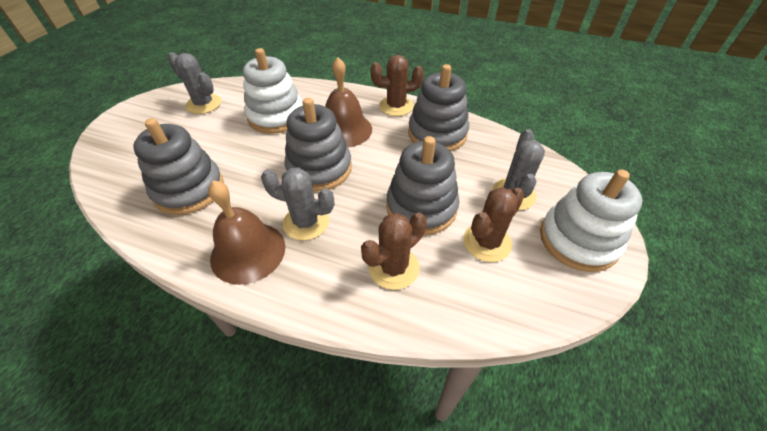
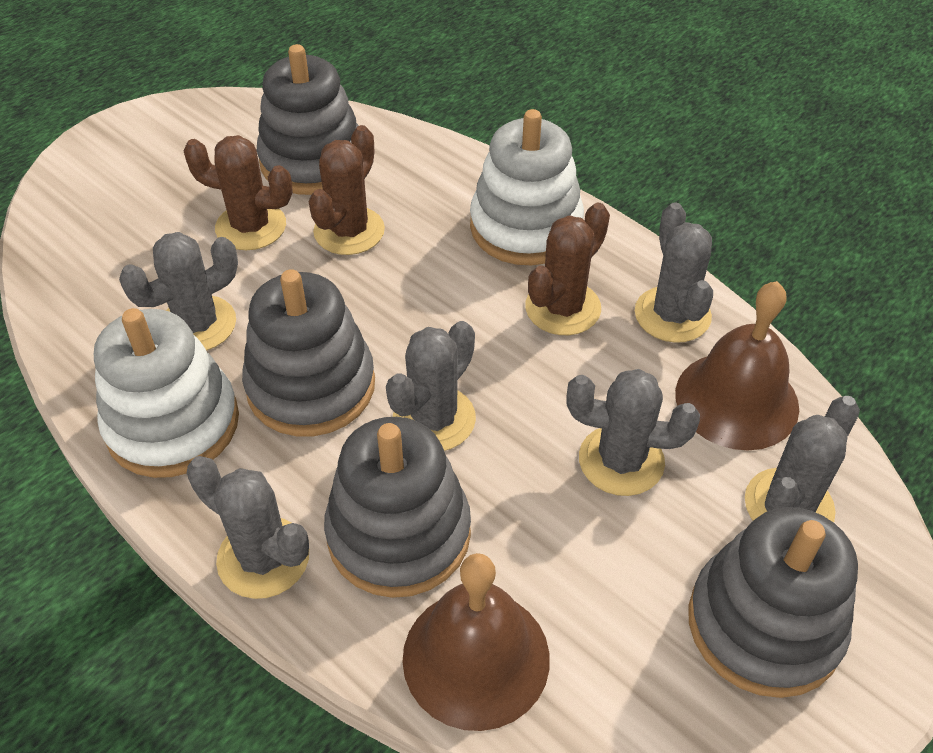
grey cactus: 3 -> 6

